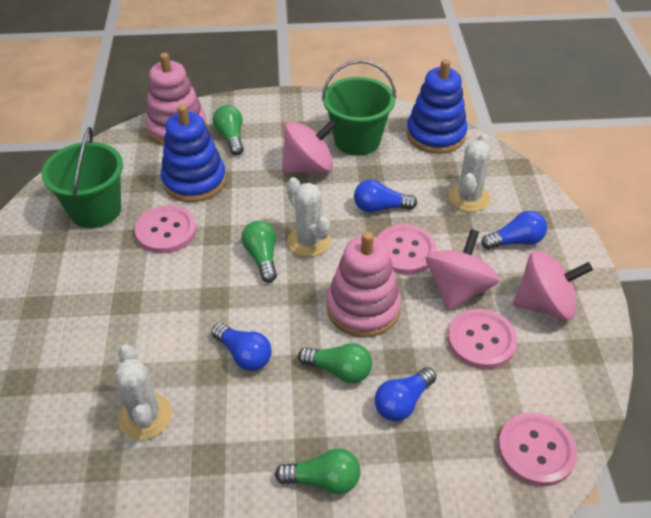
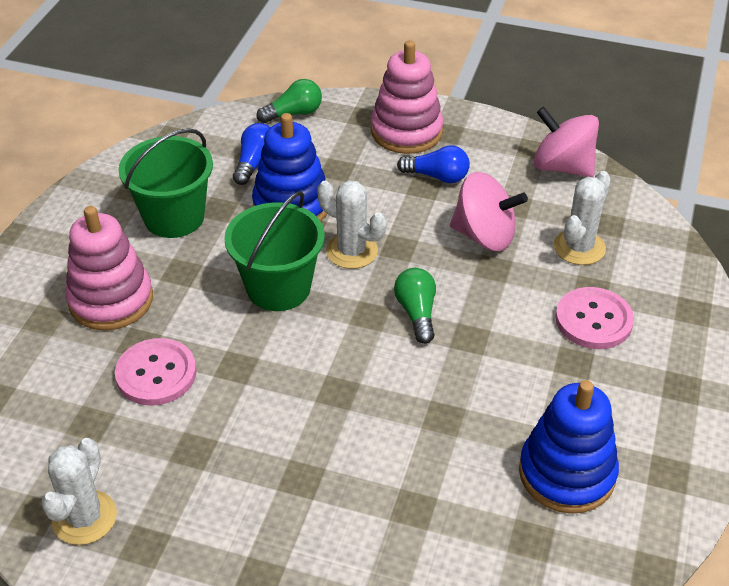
blue light bulb: 4 -> 2
green light bulb: 4 -> 2
pink button: 4 -> 2
pink spinning top: 3 -> 2

